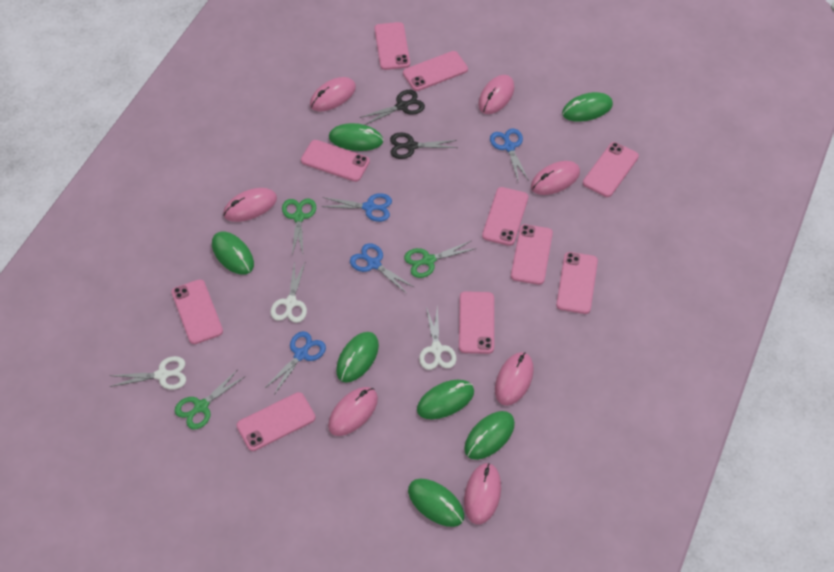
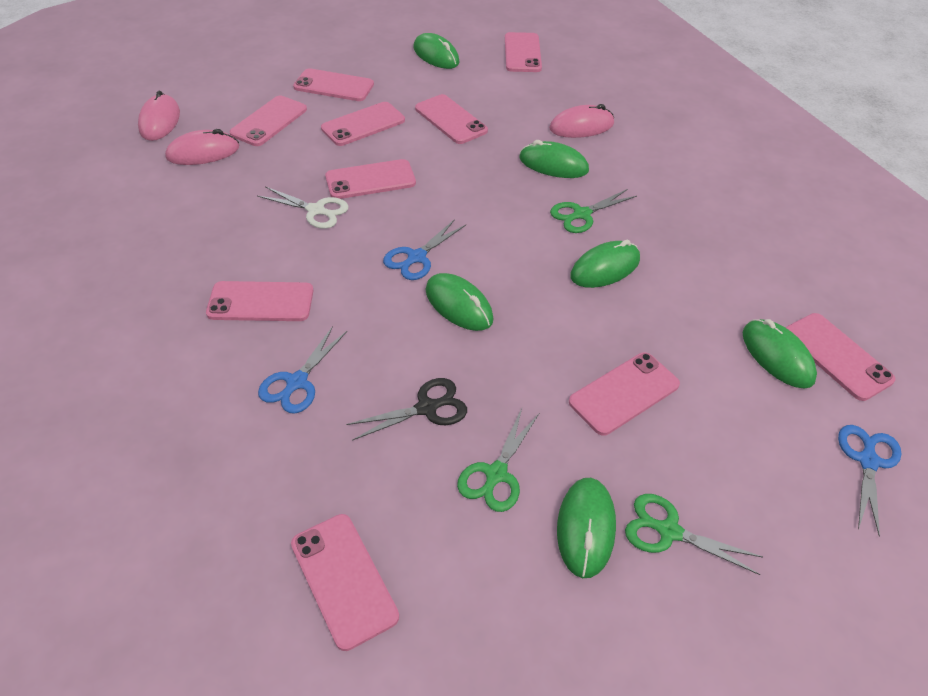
black scissors: 2 -> 1
blue scissors: 4 -> 3
green mouse: 7 -> 6
pink mouse: 7 -> 3
white scissors: 3 -> 1

